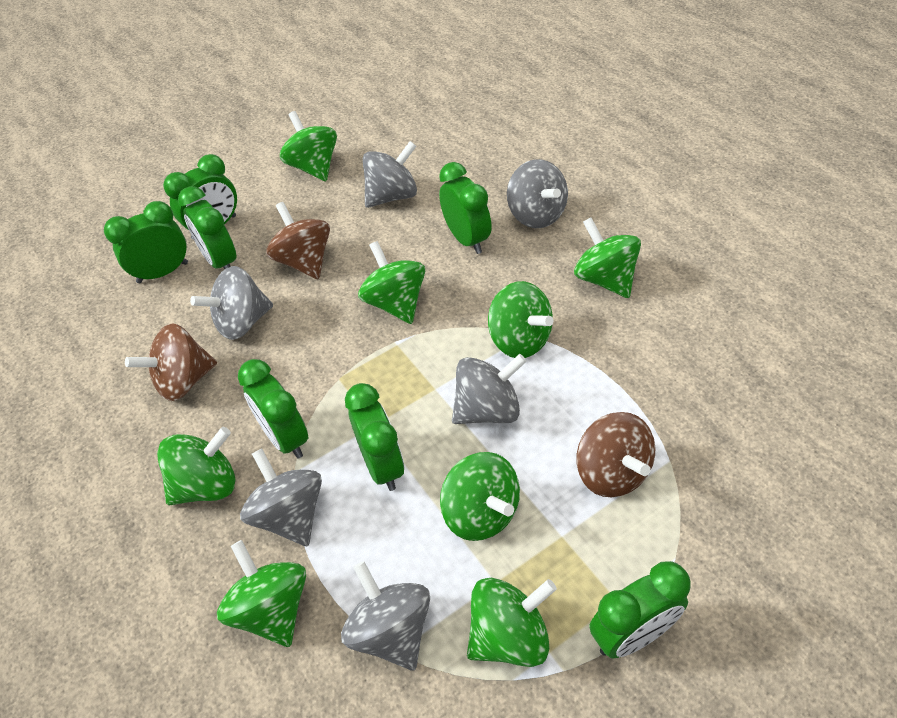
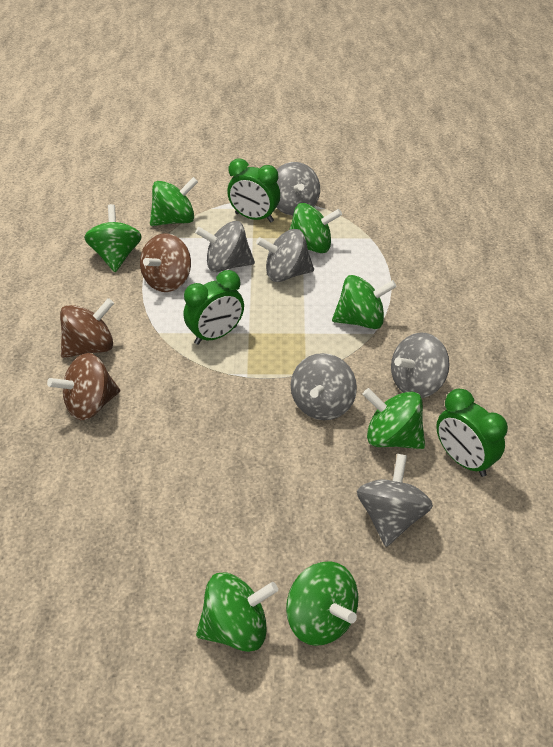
green clock: 7 -> 3
green spinning top: 8 -> 7

